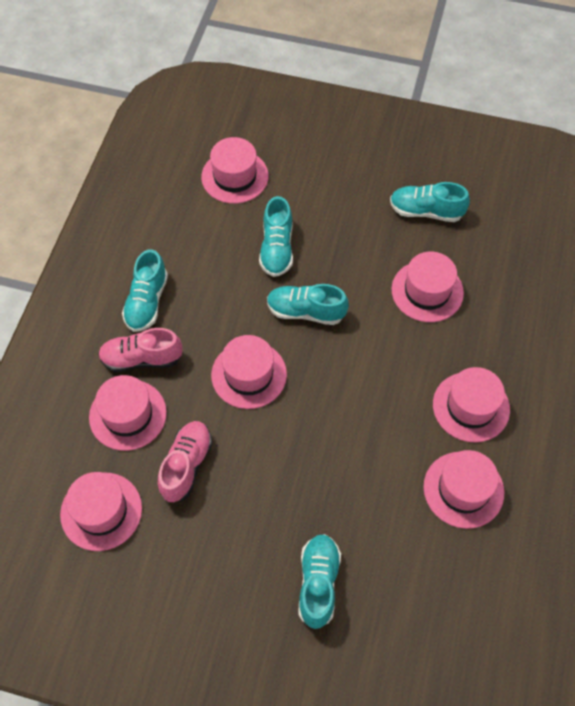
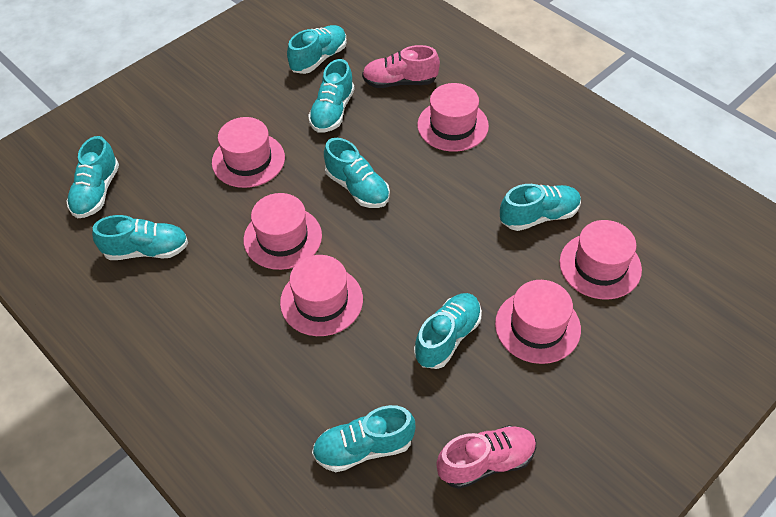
pink hat: 7 -> 6
turquoise shoe: 5 -> 8

